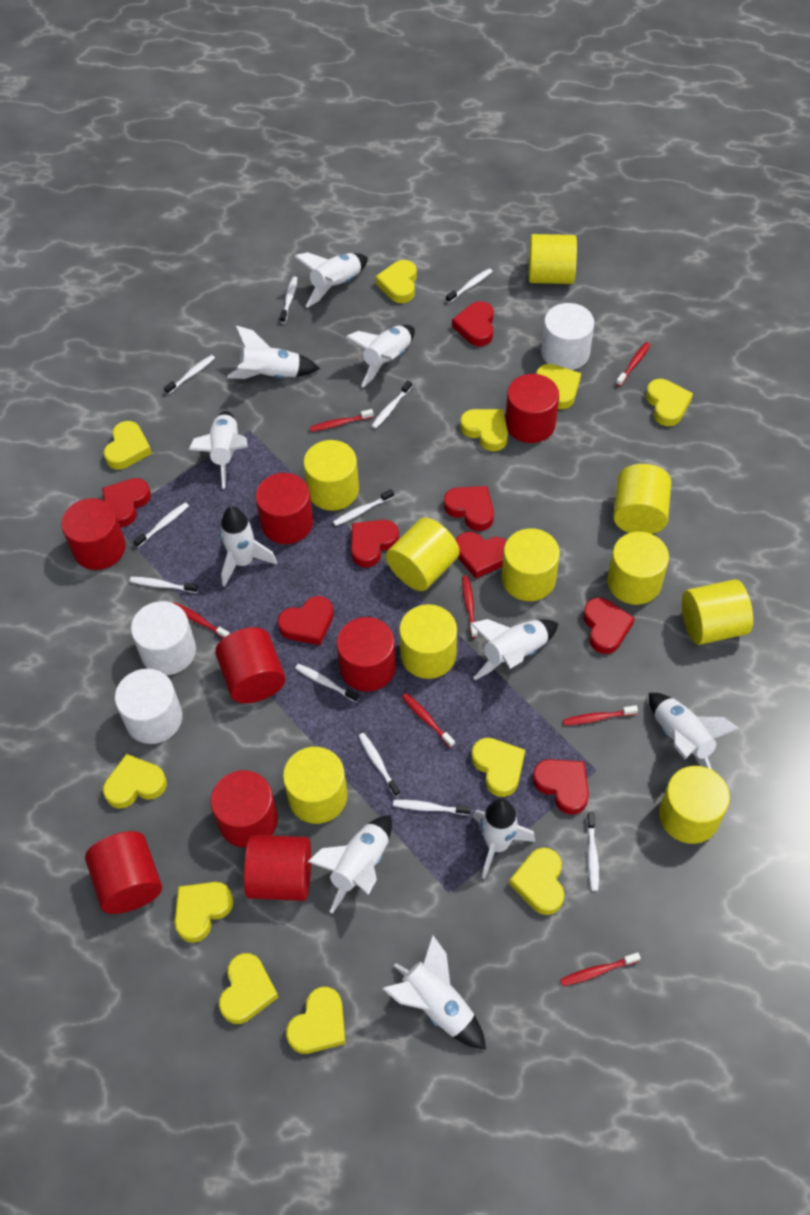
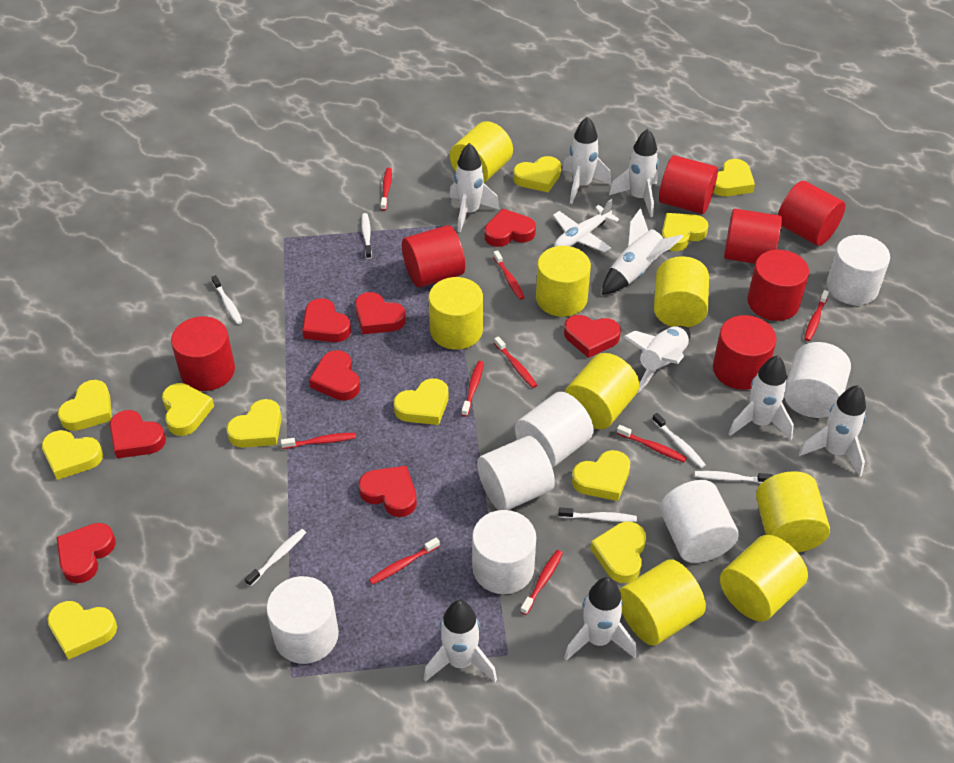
red cylinder: 8 -> 7
red toothbrush: 7 -> 9
white cylinder: 3 -> 7
white plane: 0 -> 1
white rocket: 10 -> 9
white toothbrush: 11 -> 6
yellow cylinder: 10 -> 8

